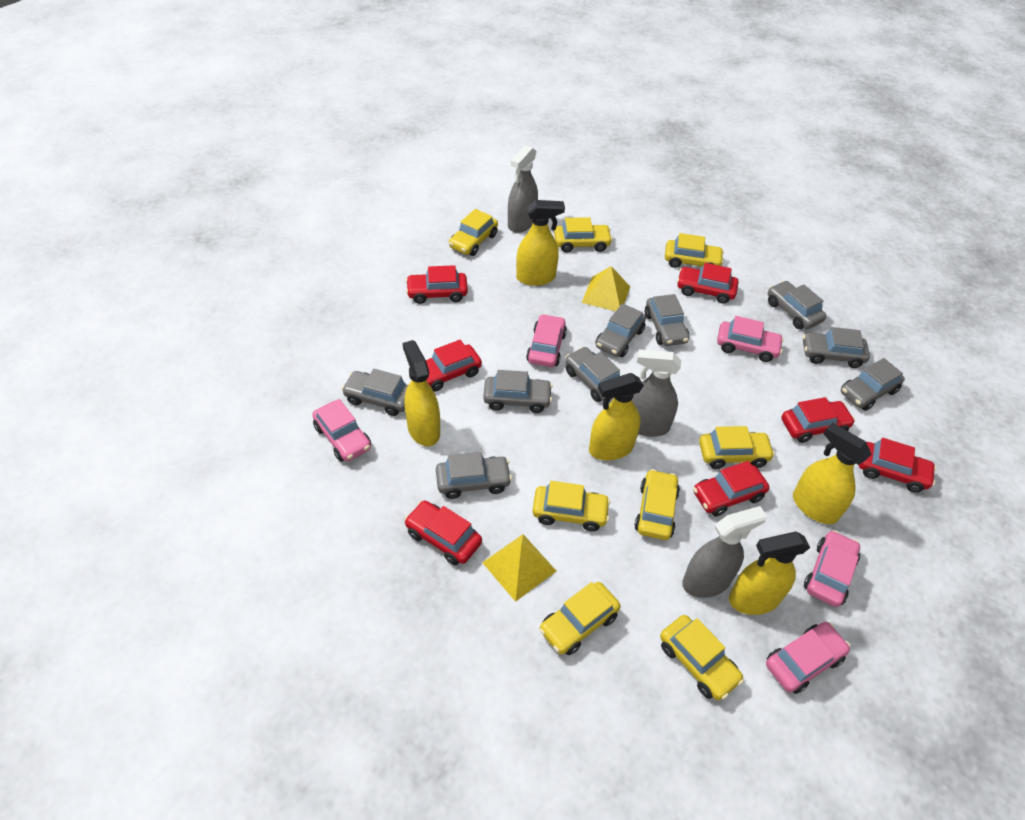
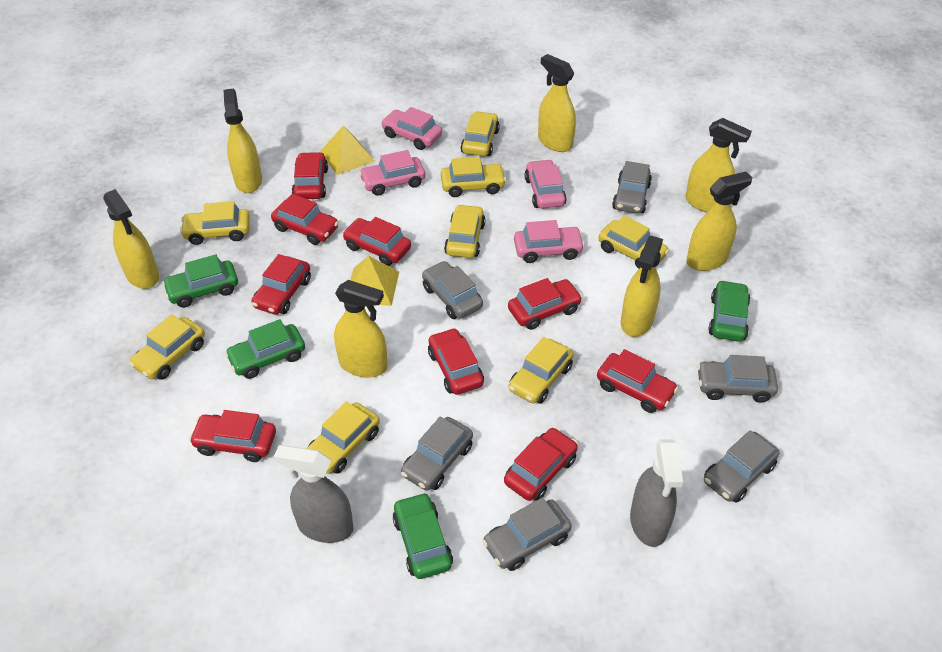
green car: 0 -> 4
grey car: 9 -> 6
grey spray bottle: 3 -> 2
pink car: 5 -> 4
red car: 7 -> 9
yellow spray bottle: 5 -> 7

